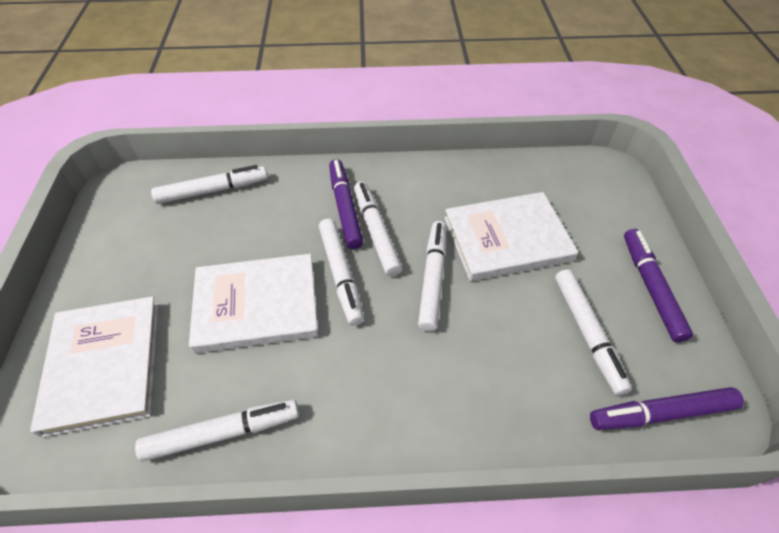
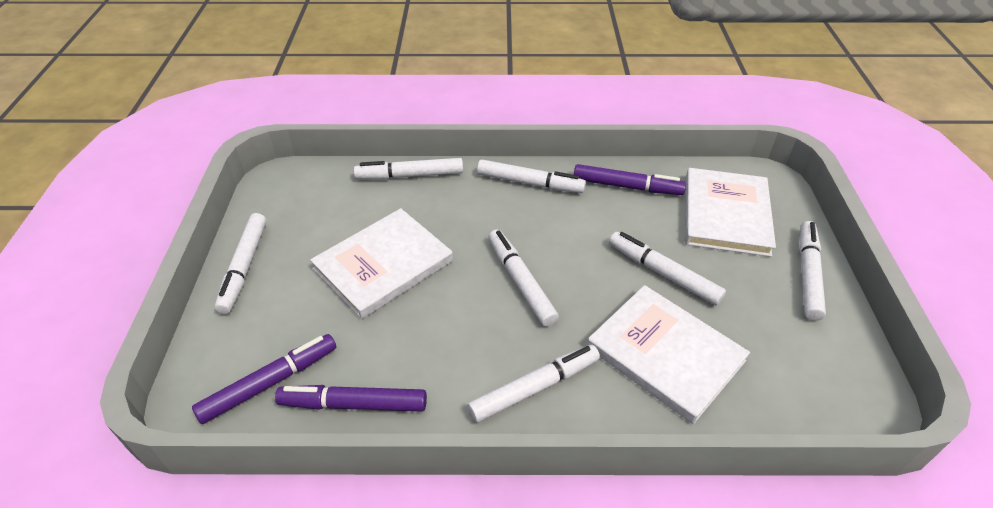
white marker: 6 -> 7

